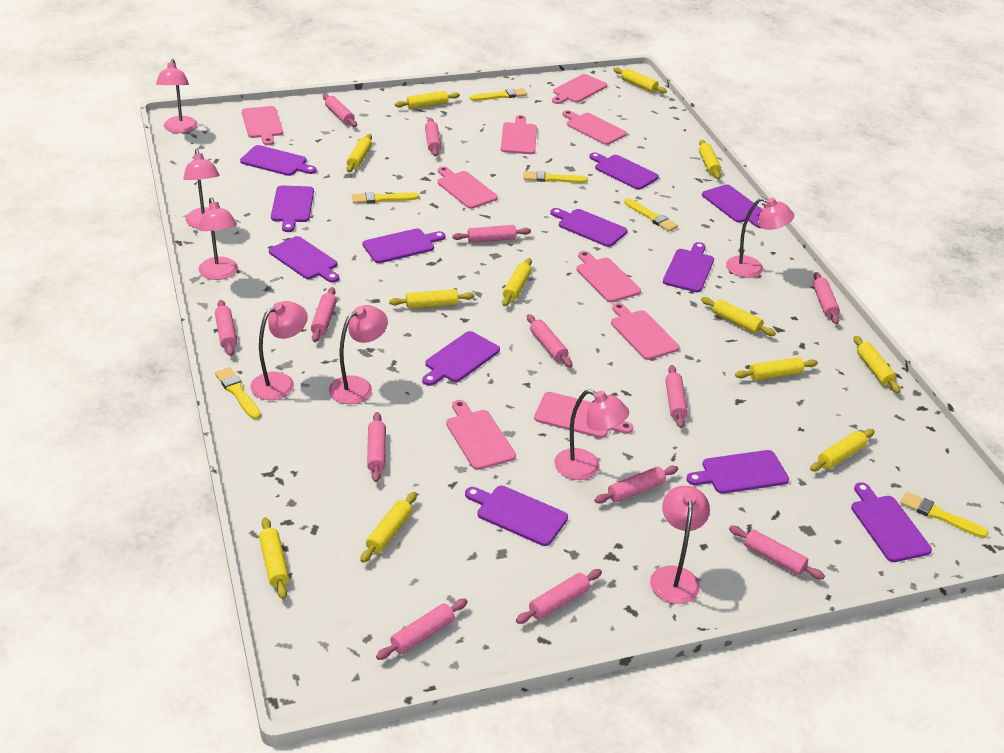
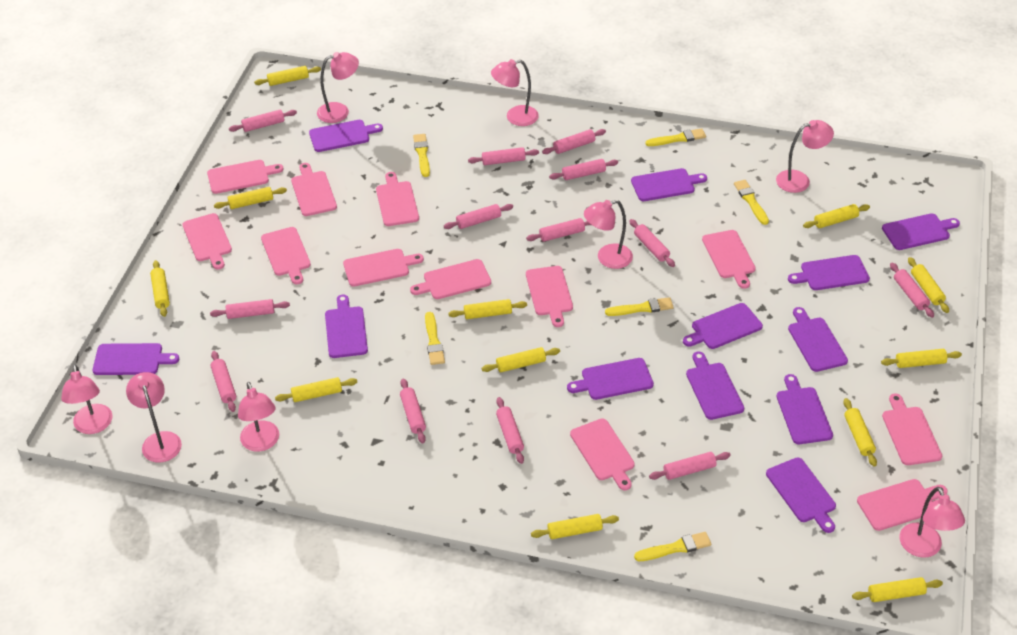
pink cutting board: 9 -> 12

